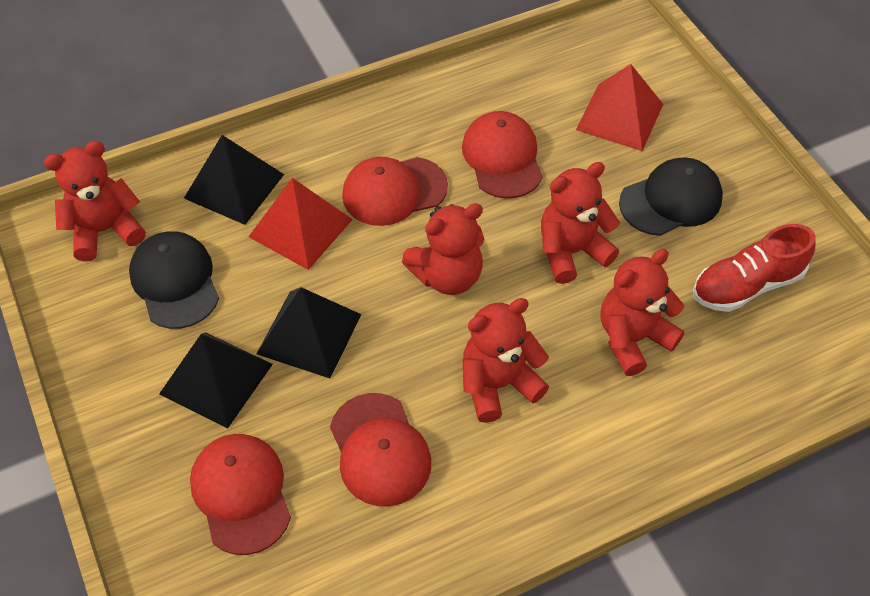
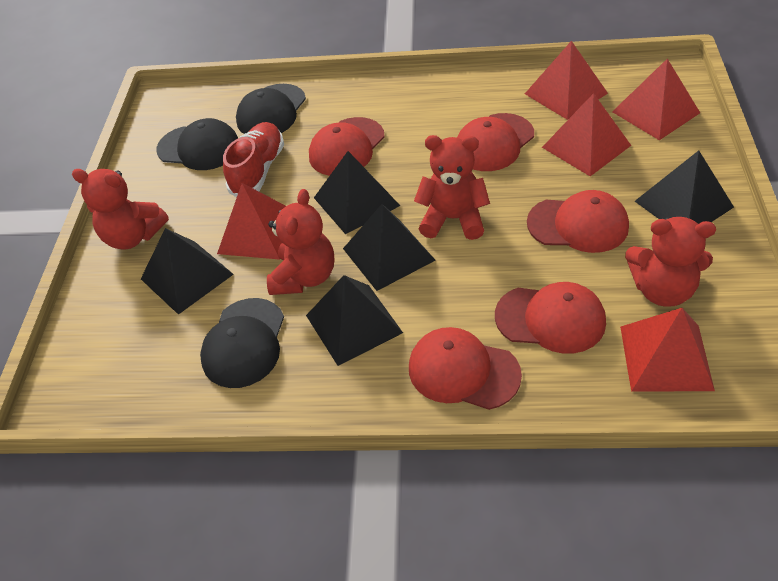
black cap: 2 -> 3
black pyramid: 3 -> 5
red cap: 4 -> 5
red pyramid: 2 -> 5
red teddy bear: 5 -> 4

